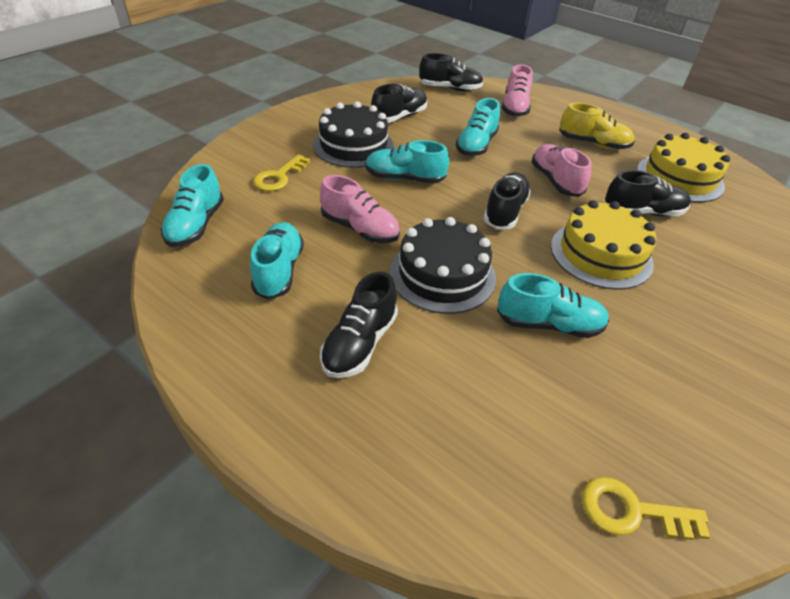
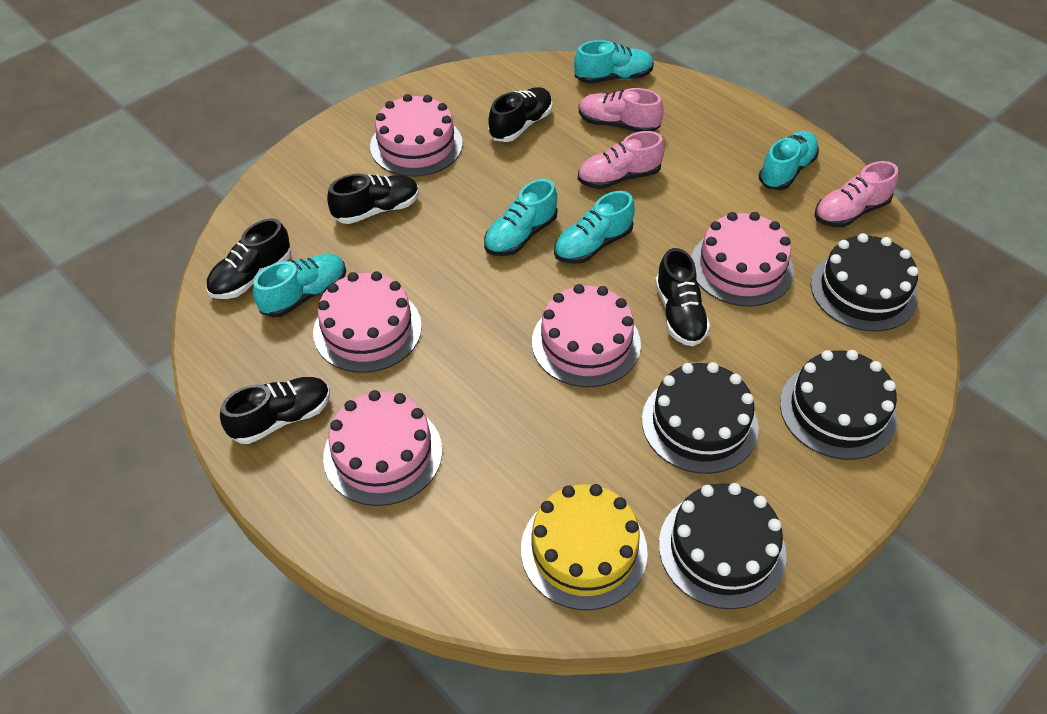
black cake: 2 -> 4
pink cake: 0 -> 5
yellow cake: 2 -> 1
yellow key: 2 -> 0
yellow shoe: 1 -> 0

